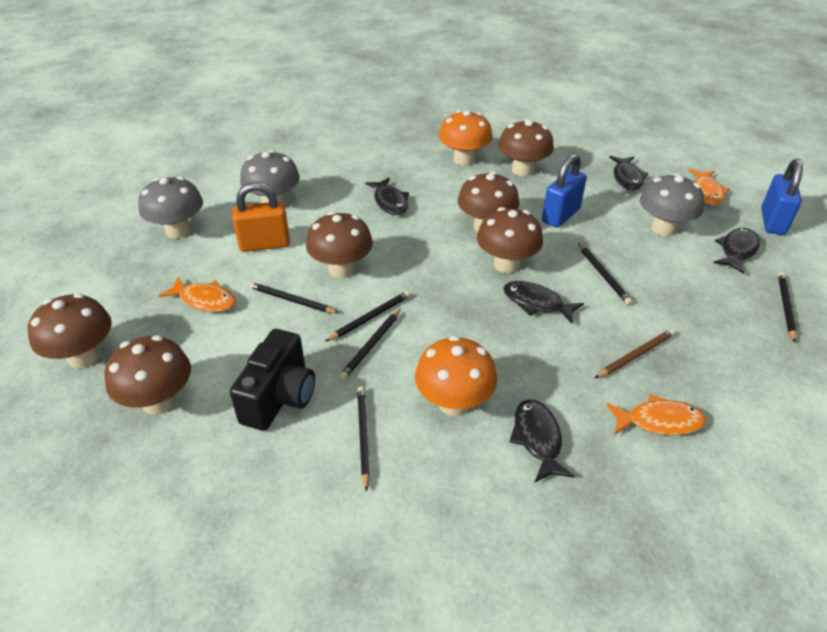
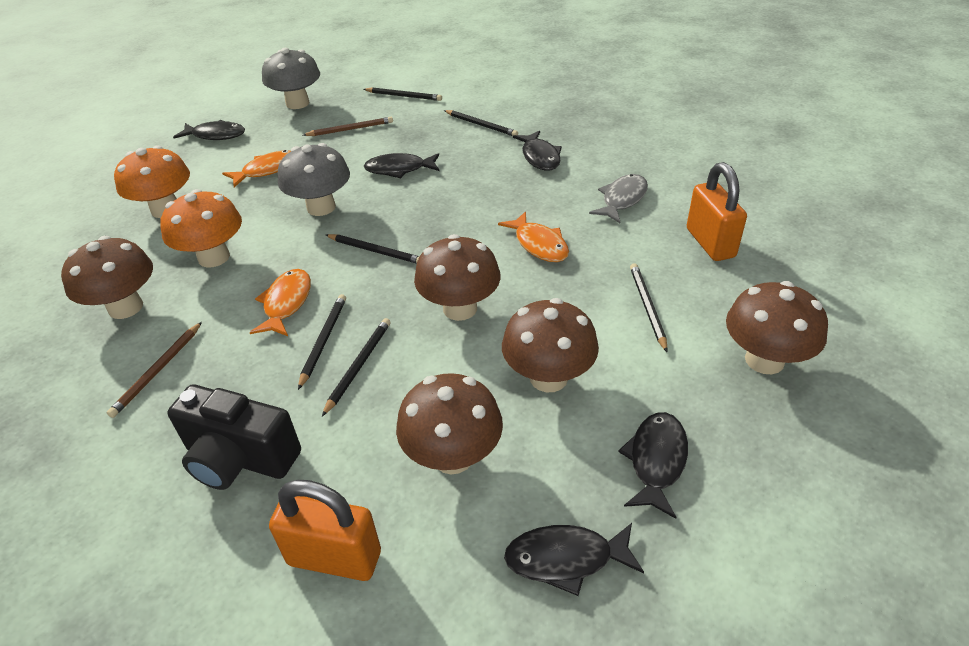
blue padlock: 2 -> 0
brown mushroom: 6 -> 5
brown pencil: 1 -> 2
grey fish: 0 -> 1
grey mushroom: 3 -> 2
orange padlock: 1 -> 2

